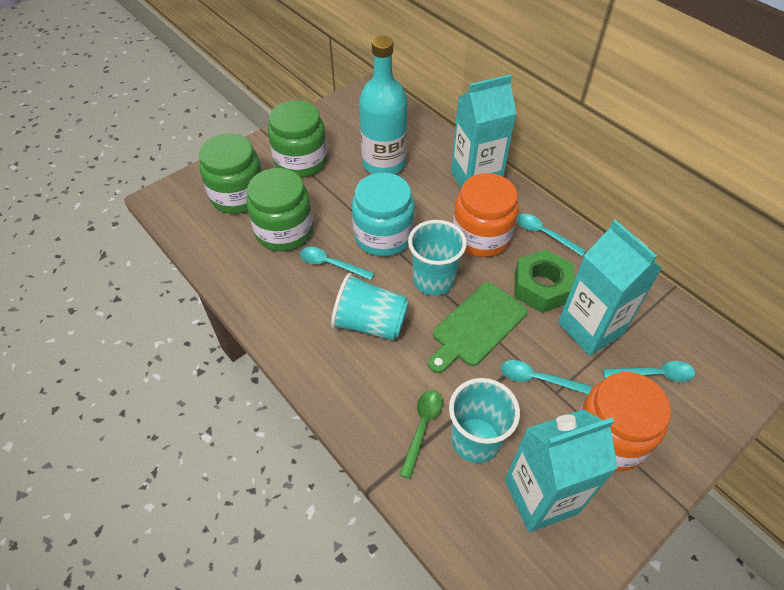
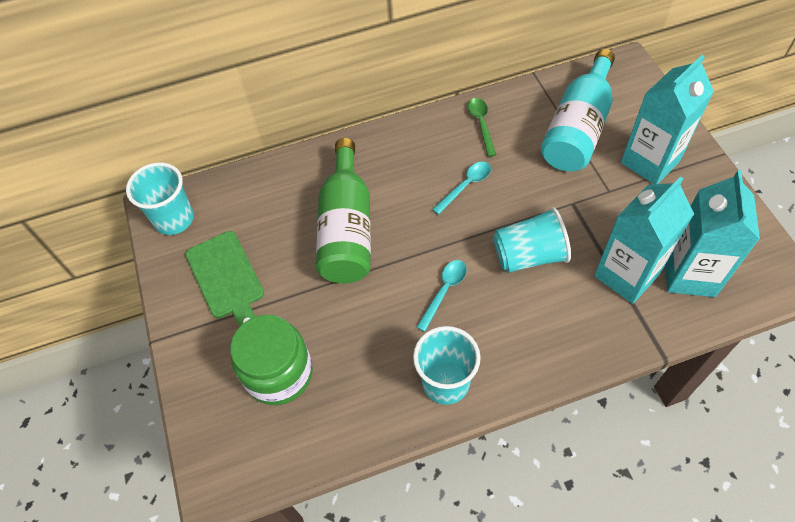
green bottle: 0 -> 1
green jar: 3 -> 1
green nut: 1 -> 0
orange jar: 2 -> 0
turquoise jar: 1 -> 0
turquoise spoon: 4 -> 2

